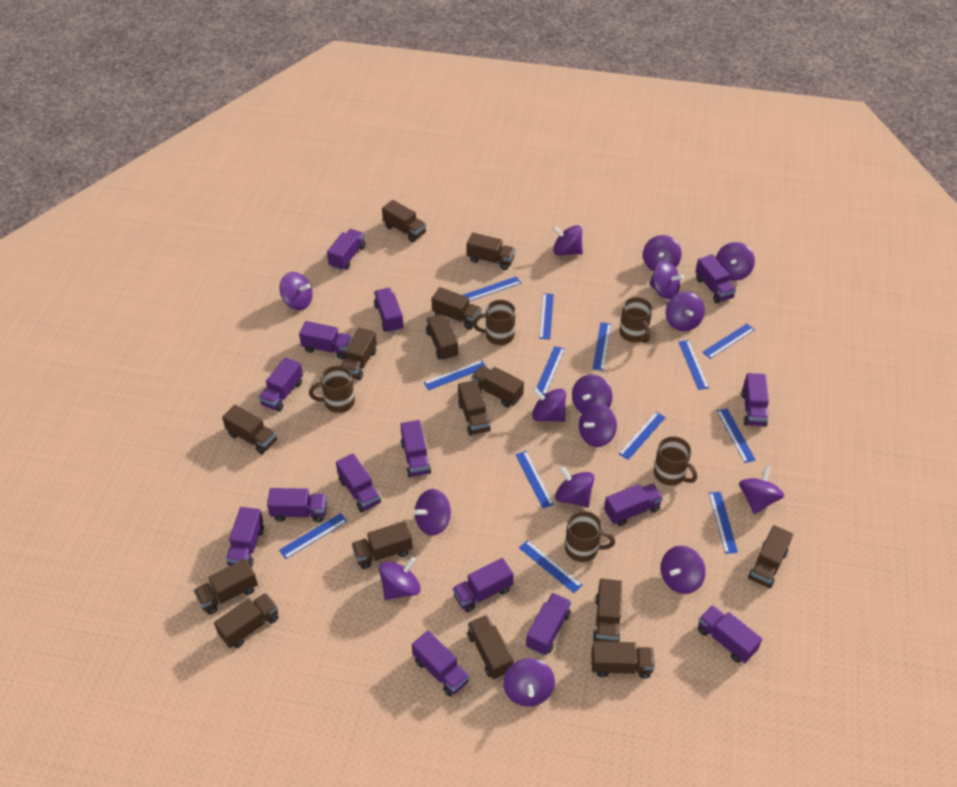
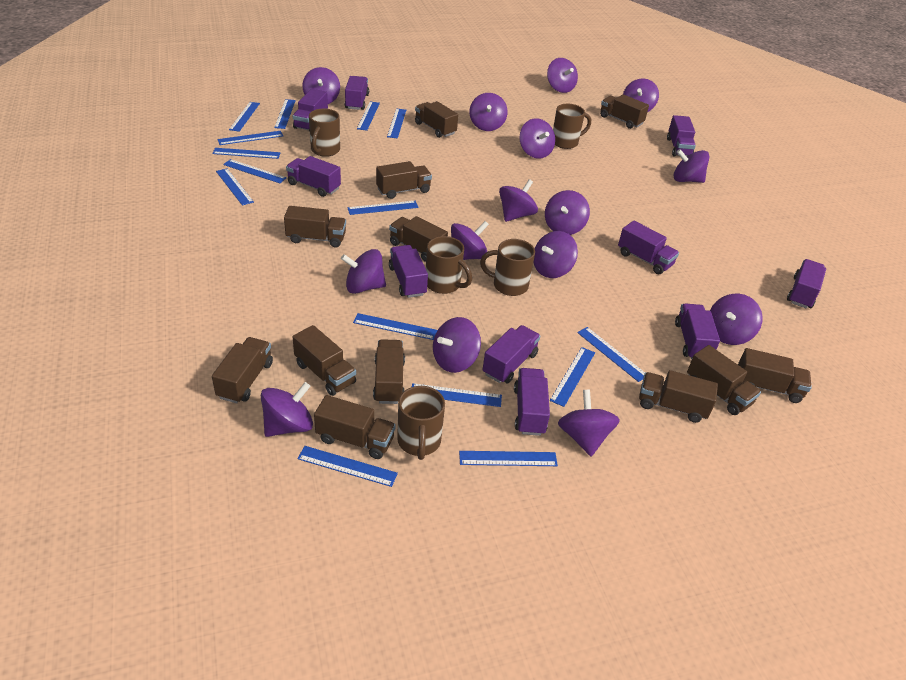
blue ruler: 13 -> 15
brown truck: 15 -> 12
purple truck: 15 -> 10

